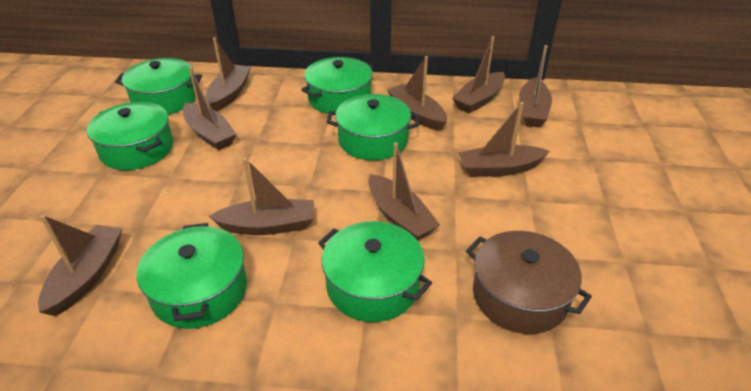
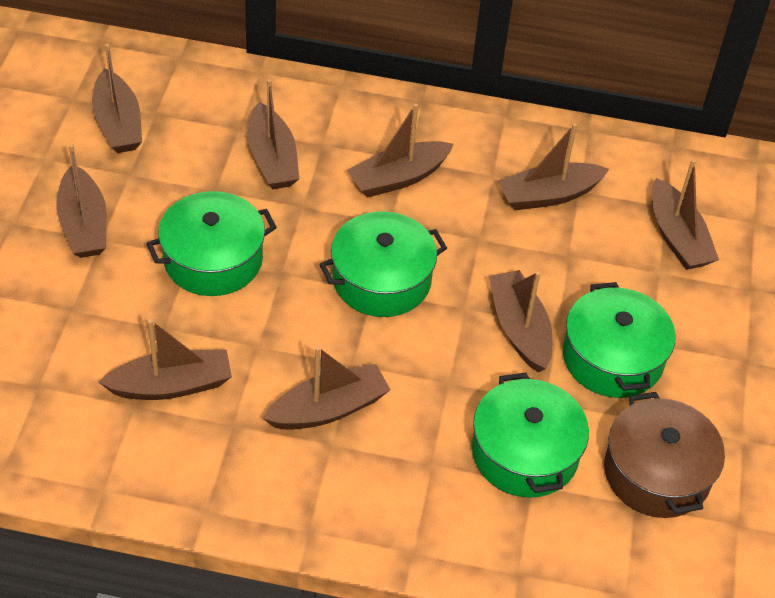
green pot: 6 -> 4

